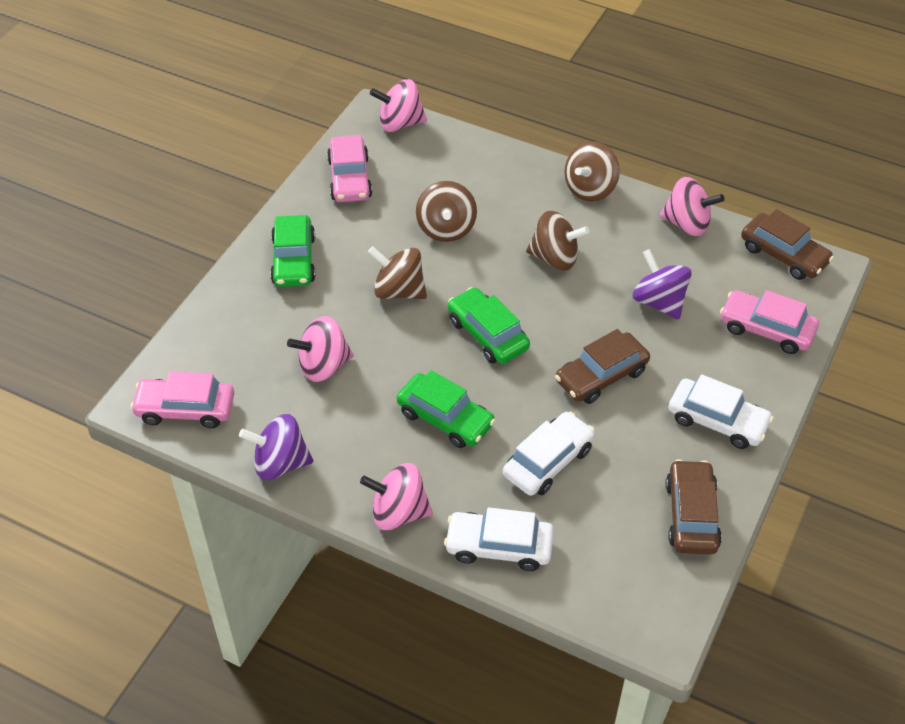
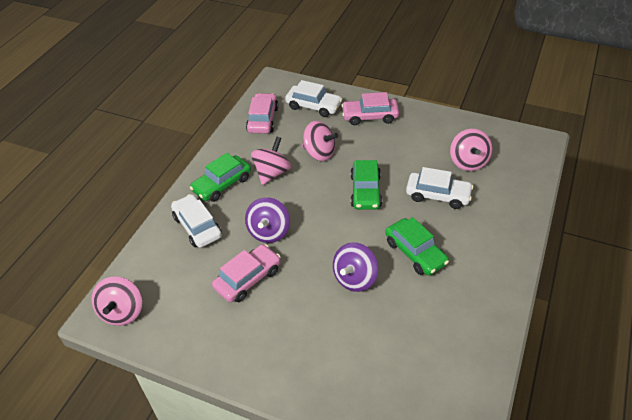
brown car: 3 -> 0
brown spinning top: 4 -> 0

